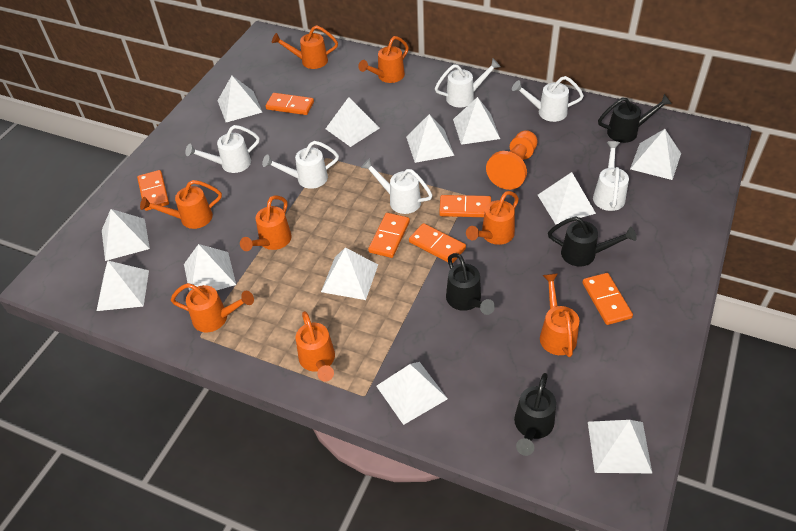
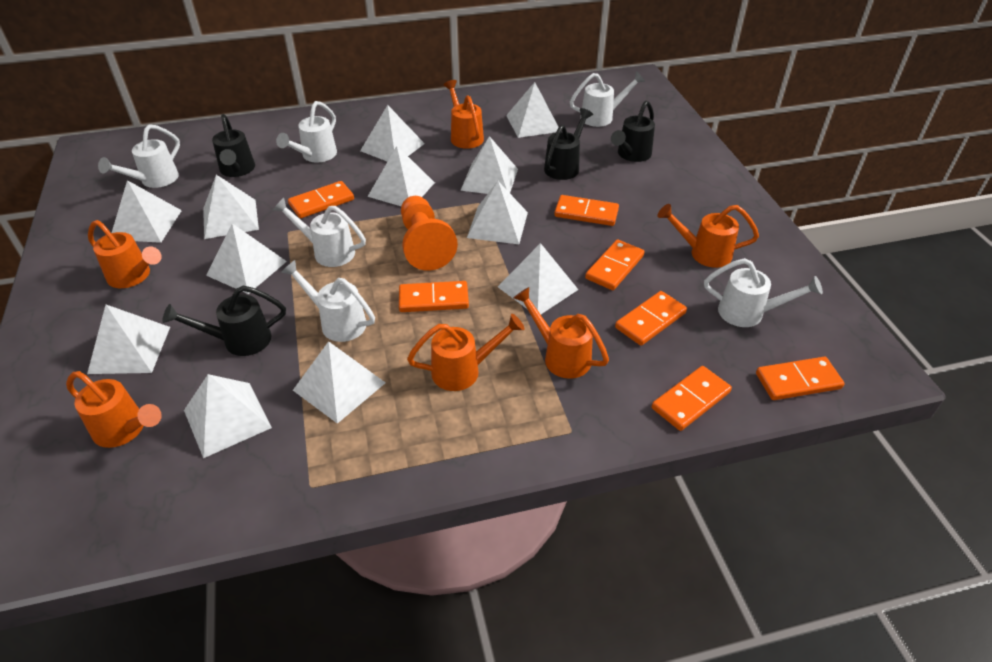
orange domino: 6 -> 7
orange watering can: 8 -> 6

